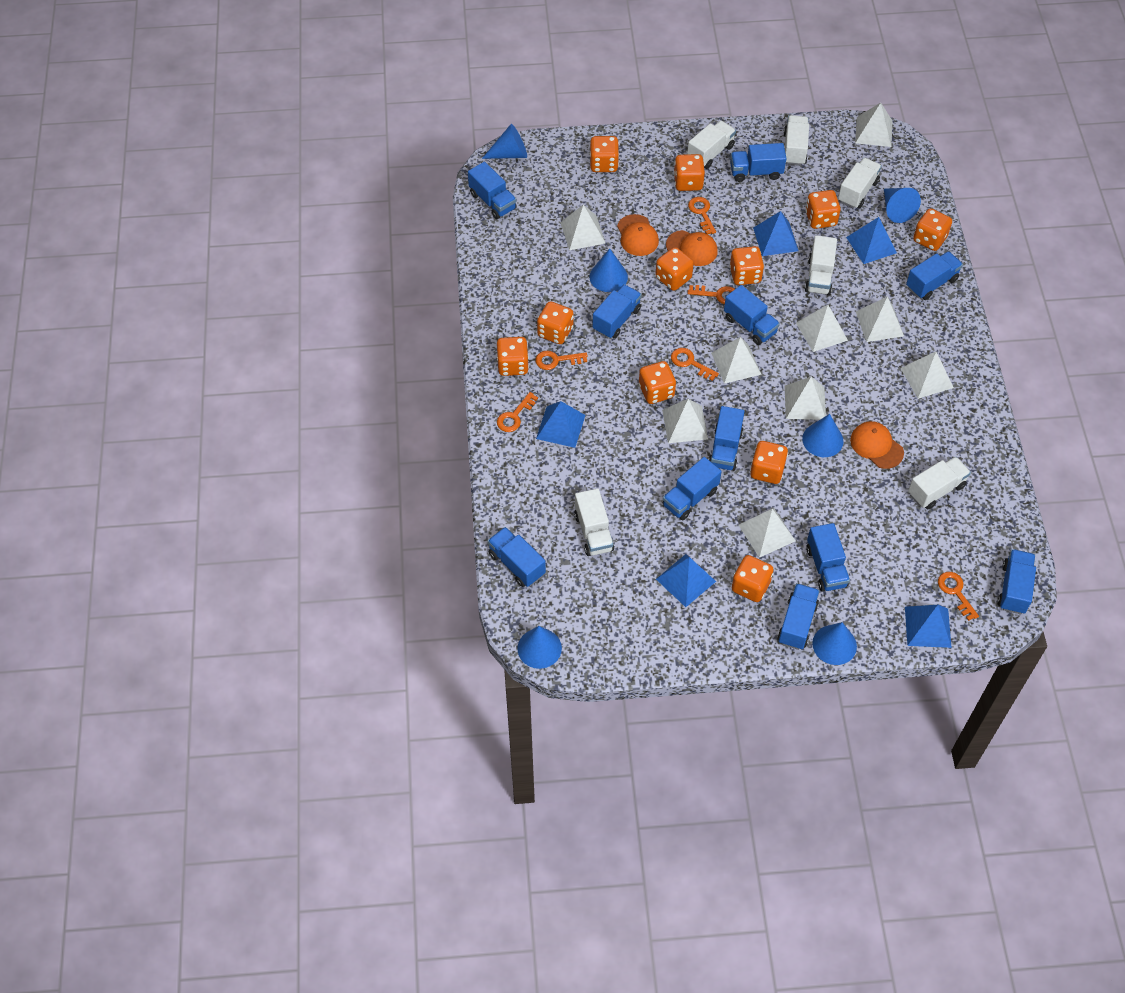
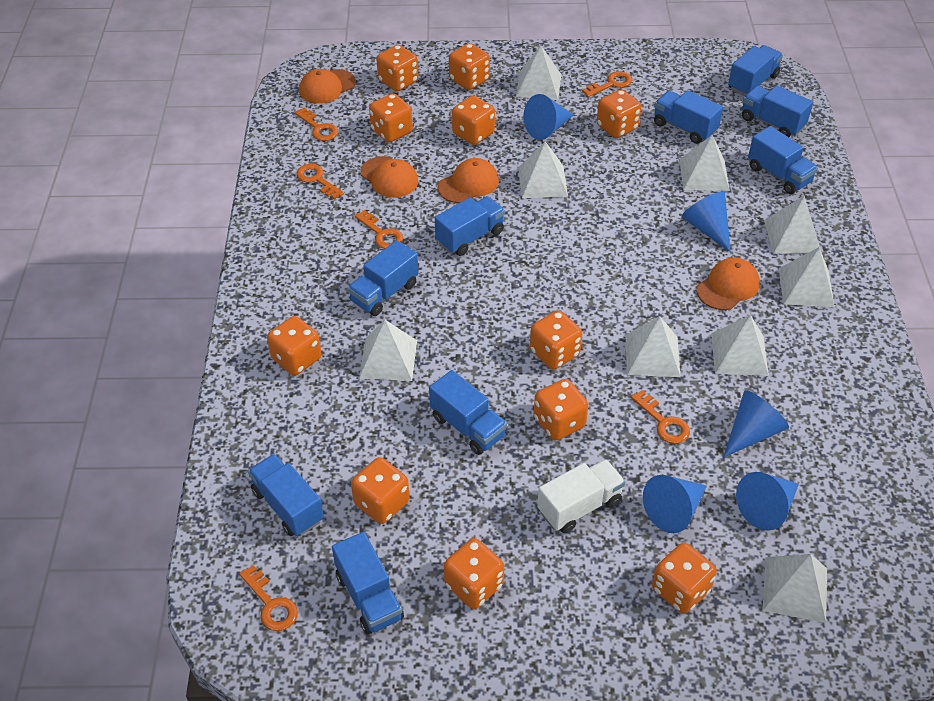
blue cone: 6 -> 5
blue pyramid: 5 -> 0
blue truck: 11 -> 9
orange cap: 3 -> 4
white truck: 6 -> 1

